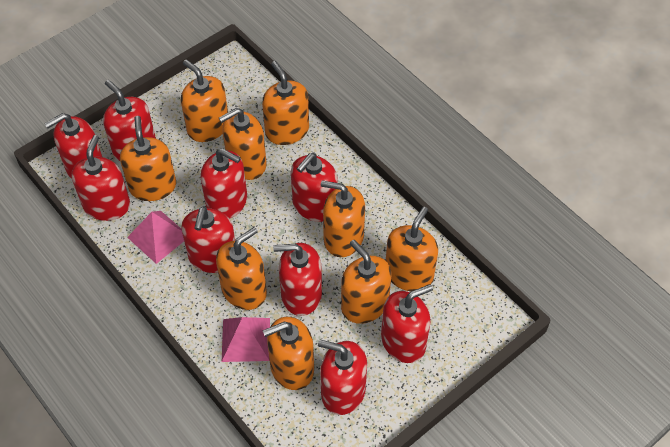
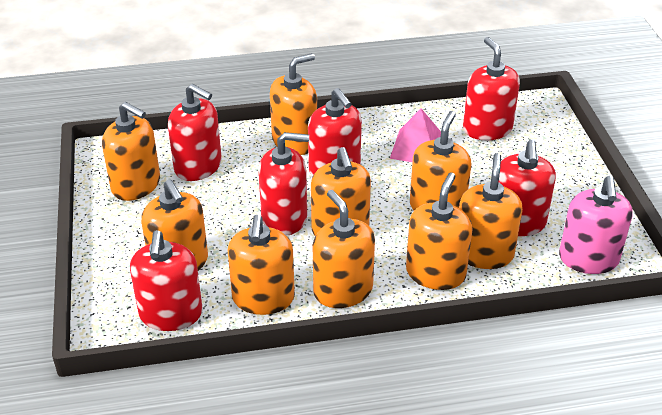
pink pyramid: 2 -> 1
pink soap dispenser: 0 -> 1
red soap dispenser: 9 -> 6

